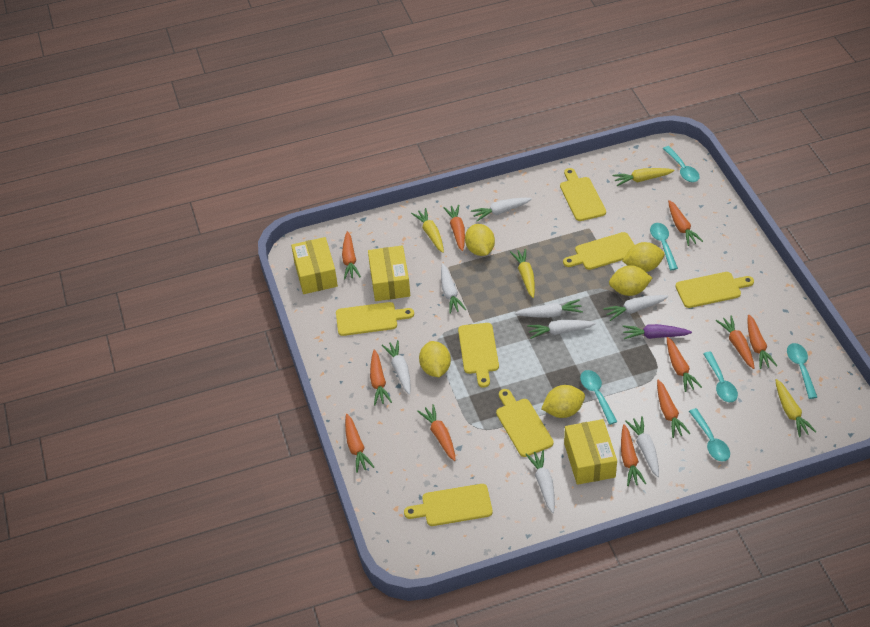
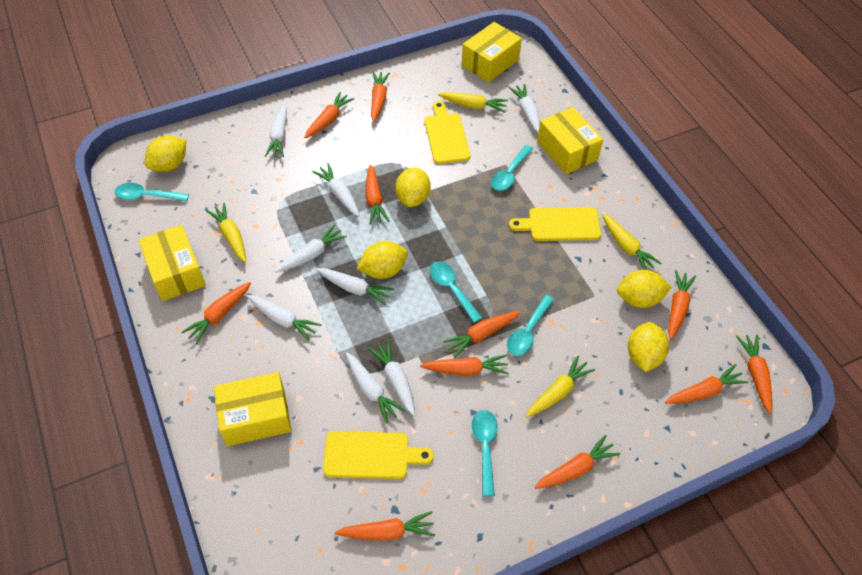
purple carrot: 1 -> 0
turquoise spoon: 6 -> 5
yellow box: 3 -> 4
yellow cutting board: 7 -> 3

